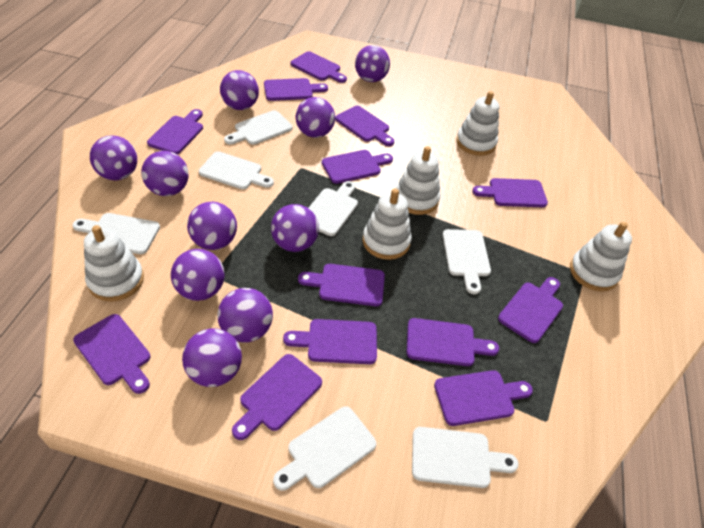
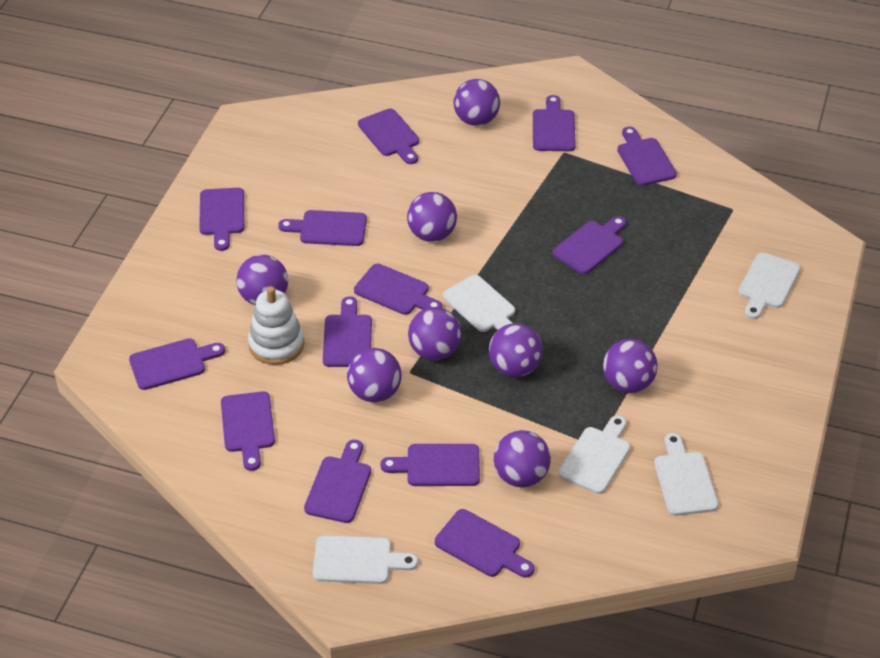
purple ball: 10 -> 8
white cutting board: 7 -> 5
white stacking toy: 5 -> 1

